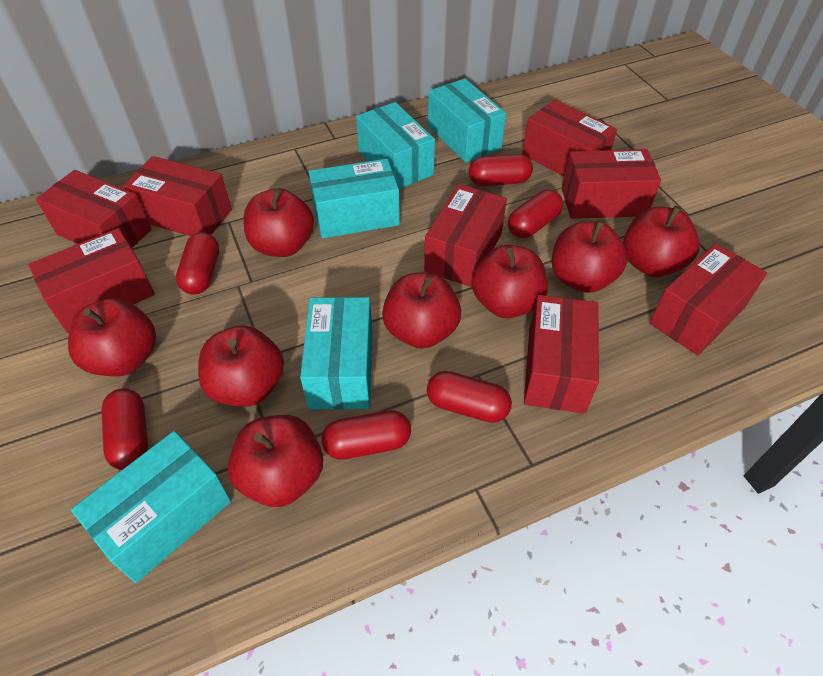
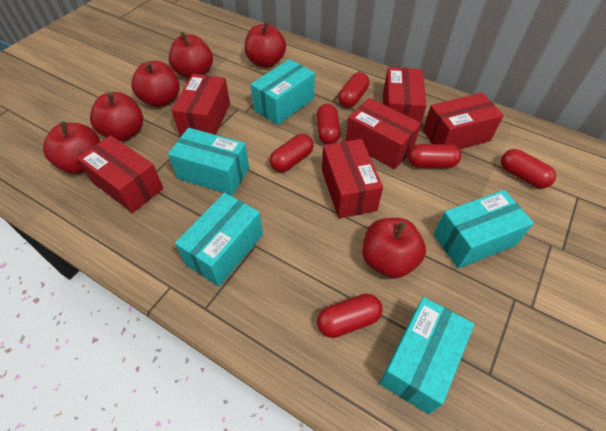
red apple: 8 -> 6
red box: 8 -> 6

